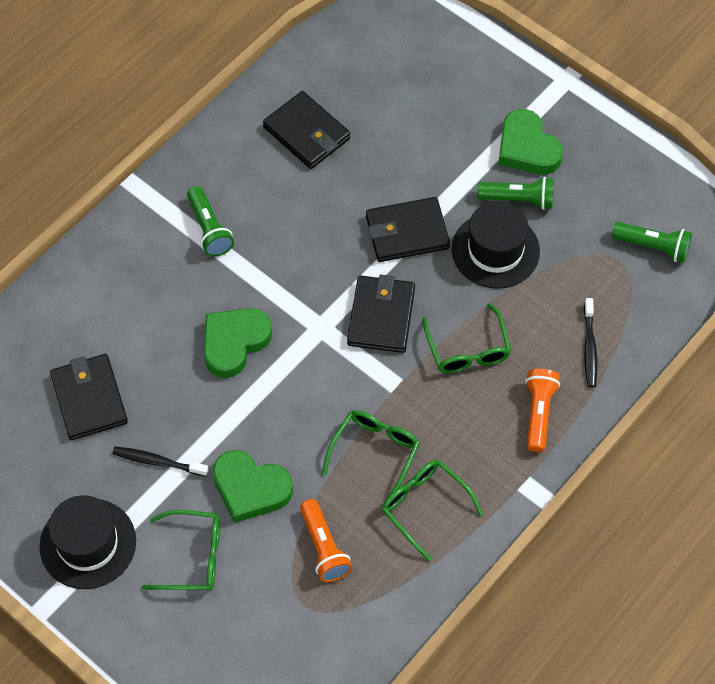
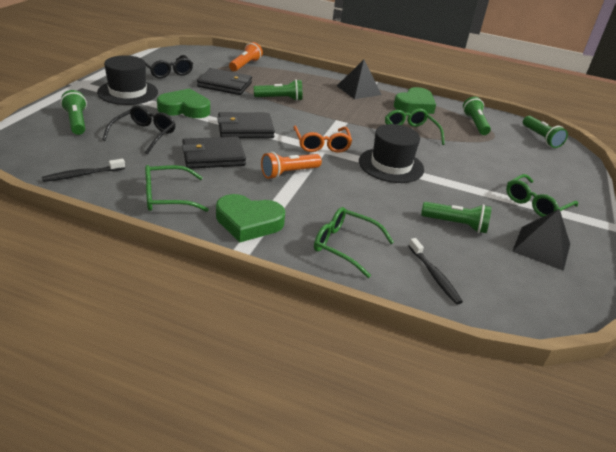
black glasses: 0 -> 2
black pyramid: 0 -> 2
black wallet: 4 -> 3
green flashlight: 3 -> 5
orange glasses: 0 -> 1

